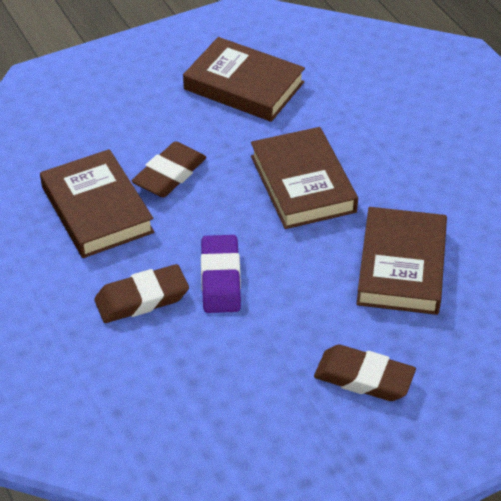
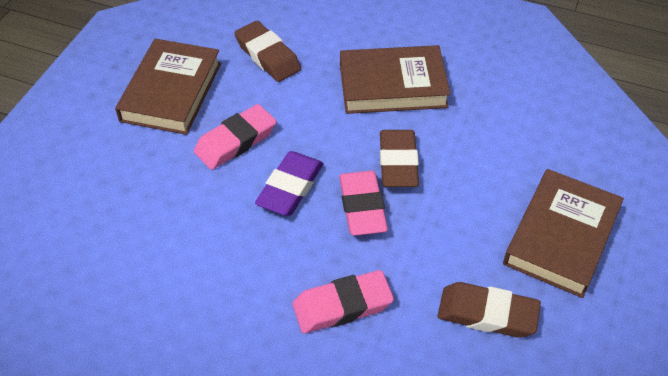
brown book: 4 -> 3
pink eraser: 0 -> 3

